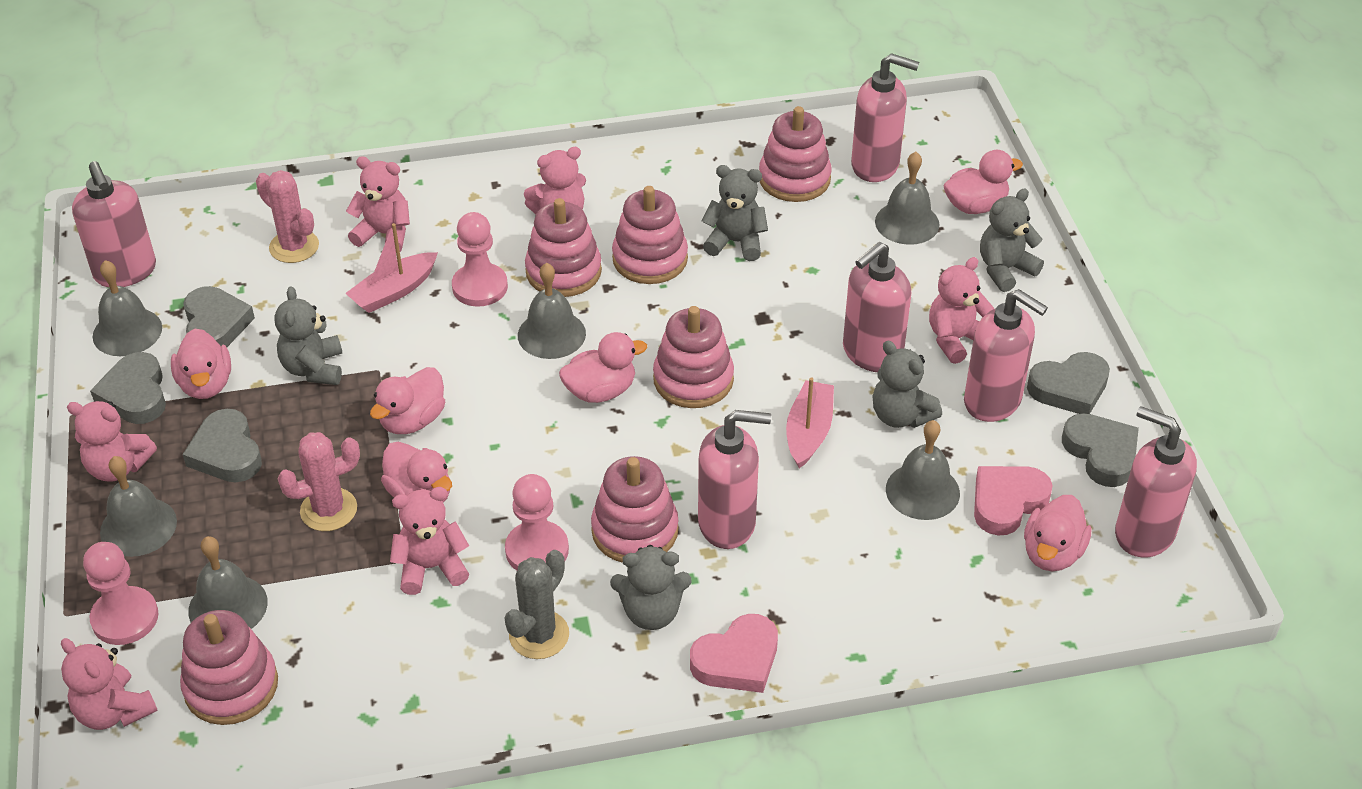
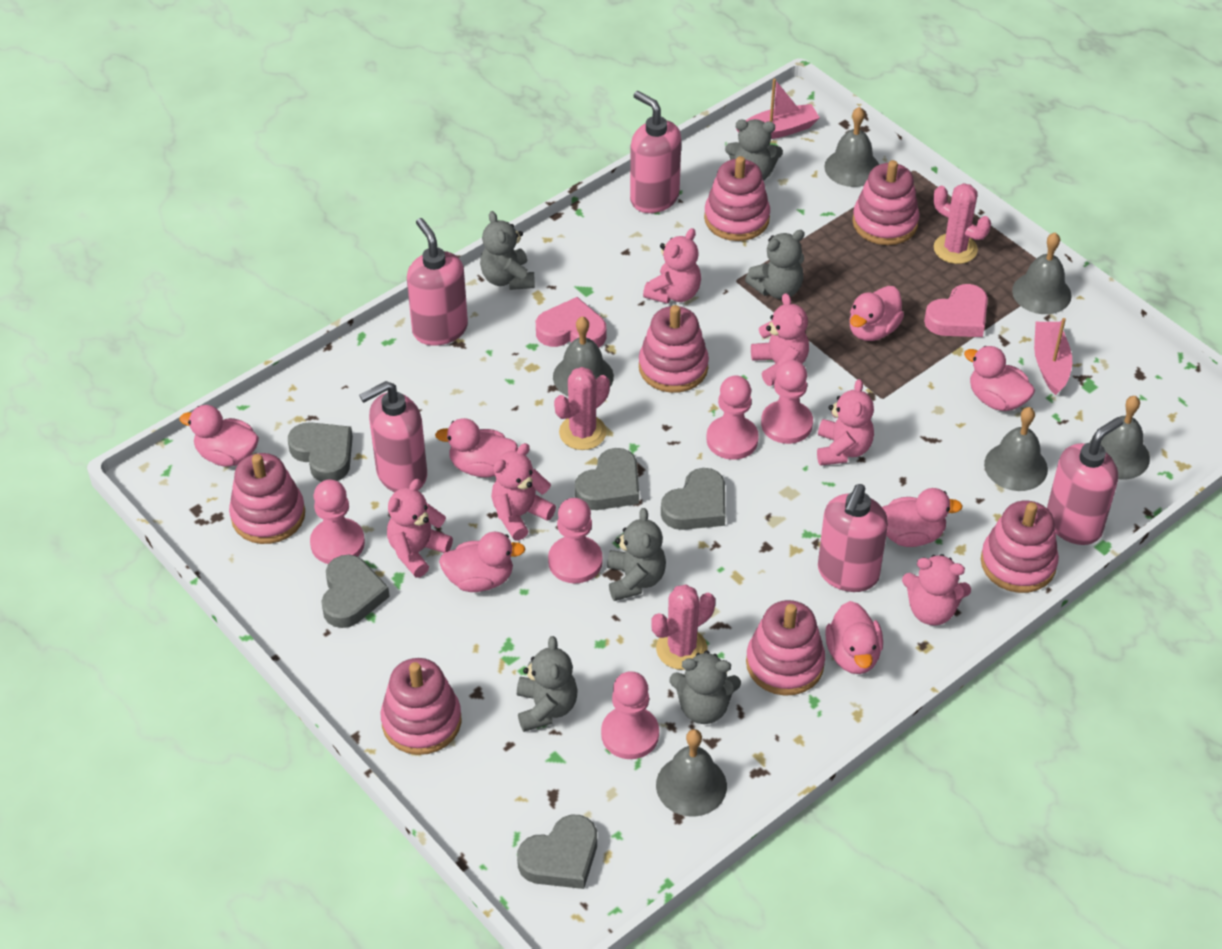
grey cactus: 1 -> 0
grey teddy bear: 5 -> 6
pink cactus: 2 -> 3
pink duck: 6 -> 7
pink pawn: 3 -> 5
pink soap dispenser: 6 -> 5
pink stacking toy: 6 -> 7

